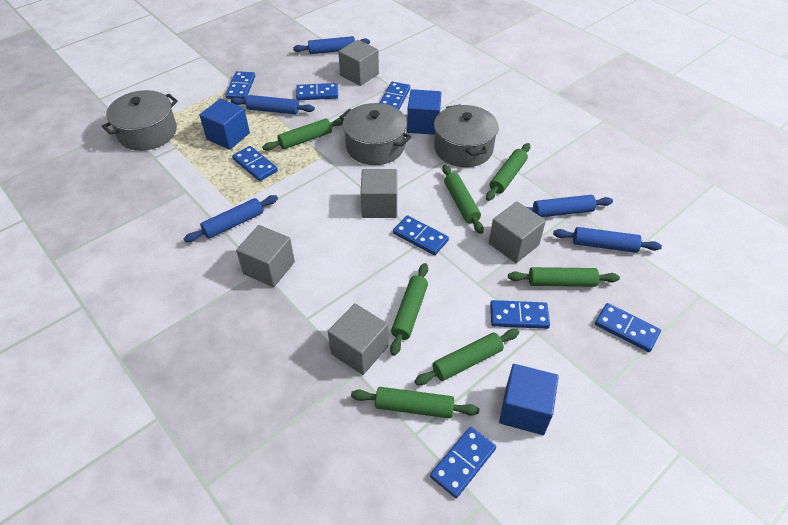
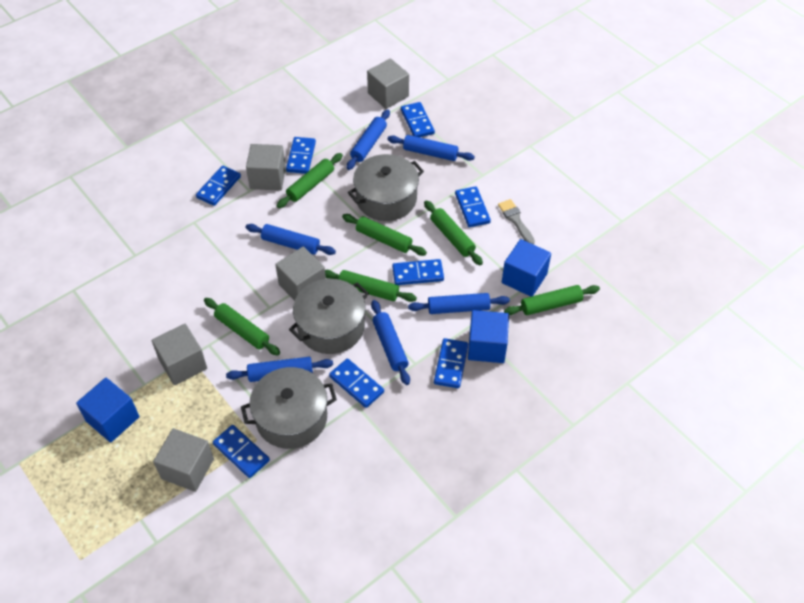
blue rolling pin: 5 -> 6
green rolling pin: 7 -> 6
grey brush: 0 -> 1

